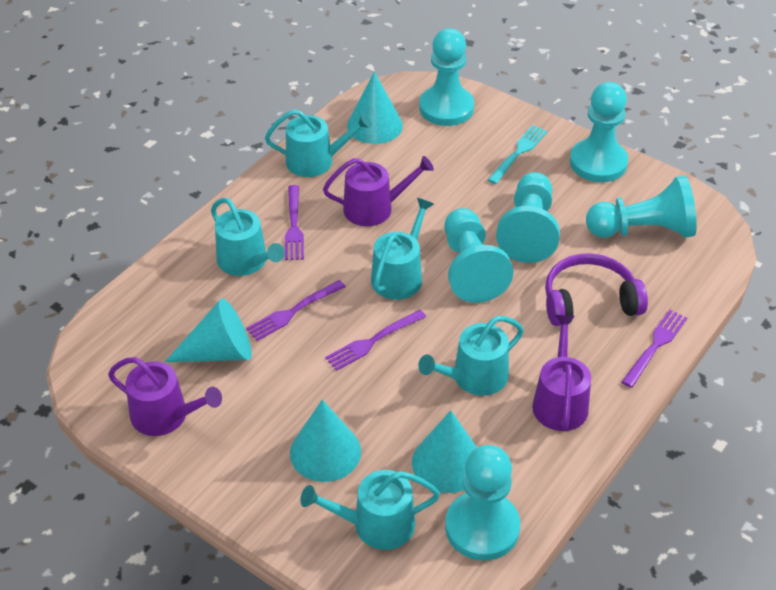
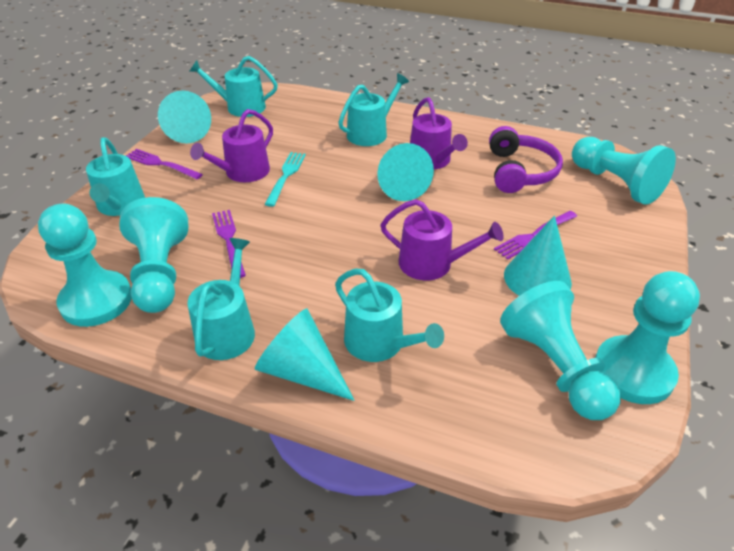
purple fork: 4 -> 3
turquoise pawn: 6 -> 5

